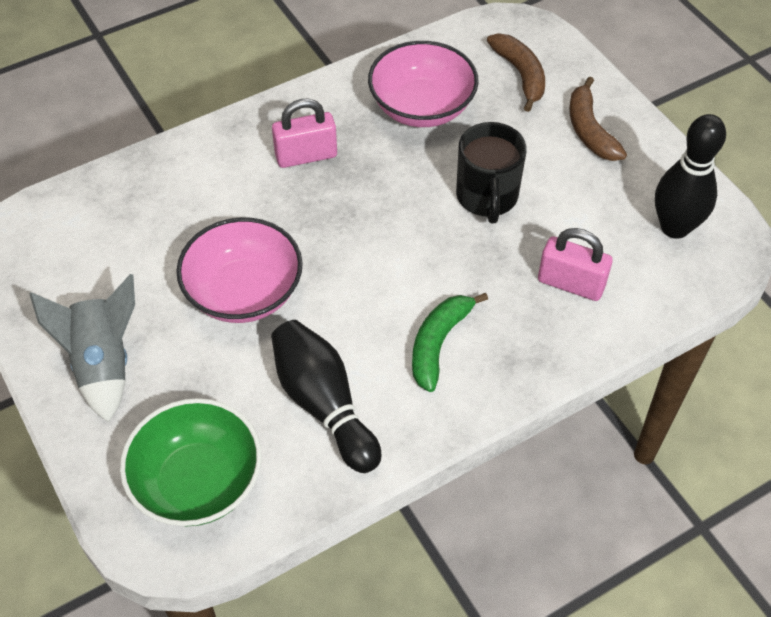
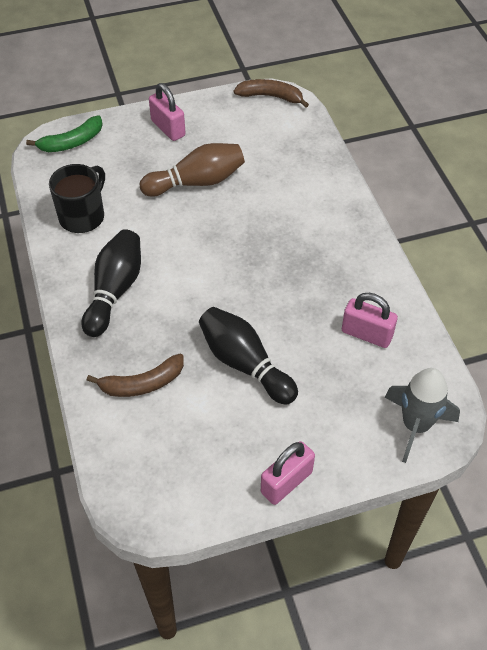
brown bowling pin: 0 -> 1
green bowl: 1 -> 0
pink bowl: 2 -> 0
pink padlock: 2 -> 3

